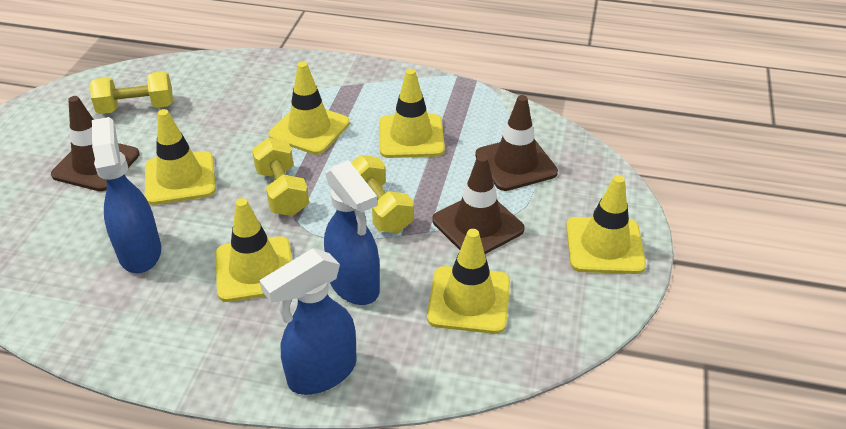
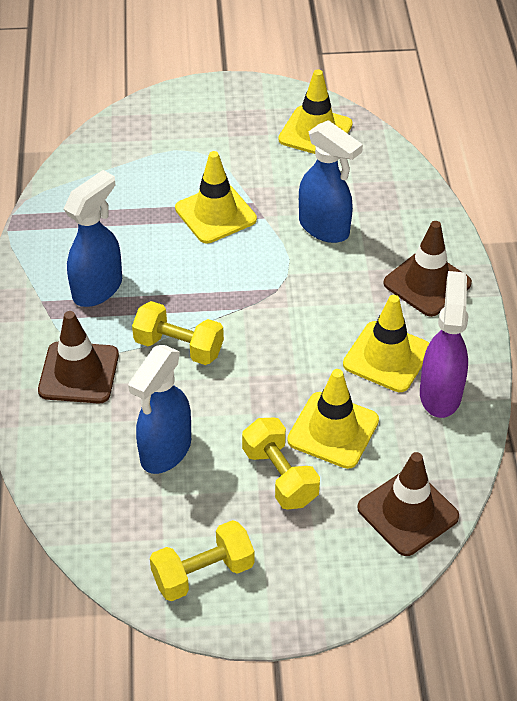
purple spray bottle: 0 -> 1
yellow traffic cone: 6 -> 4

